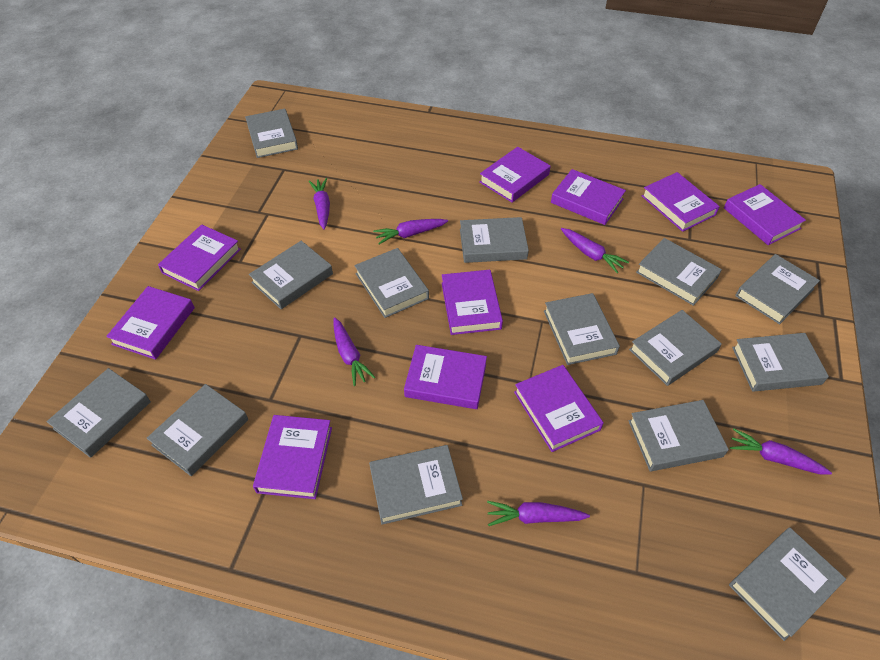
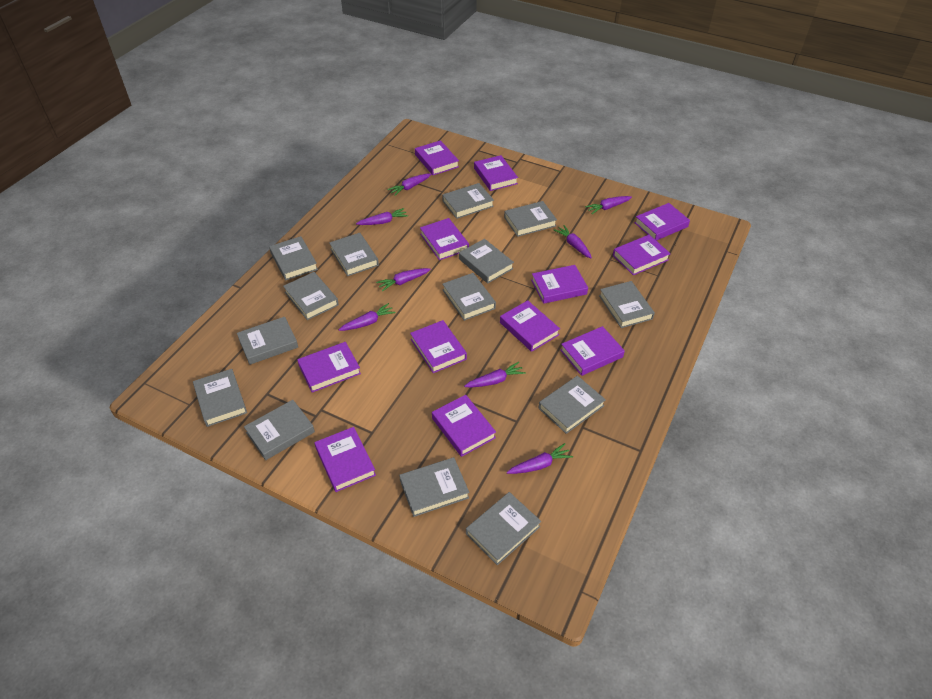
purple book: 10 -> 12
purple carrot: 6 -> 8

